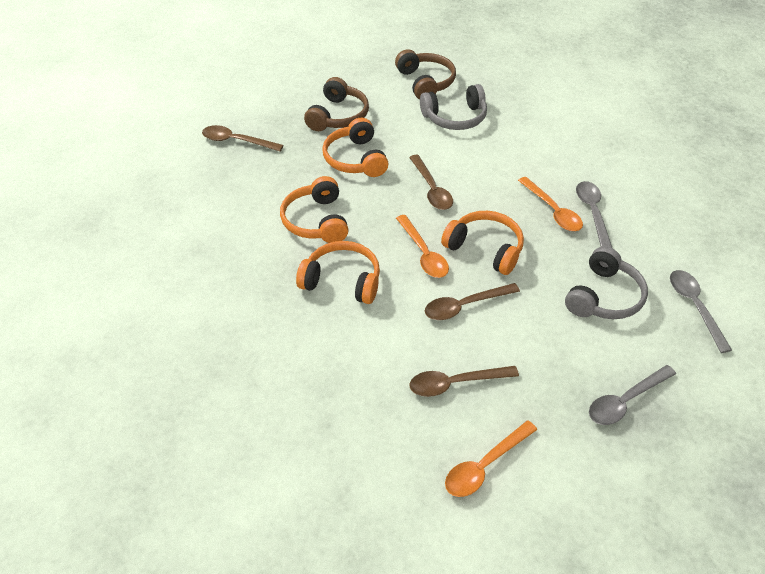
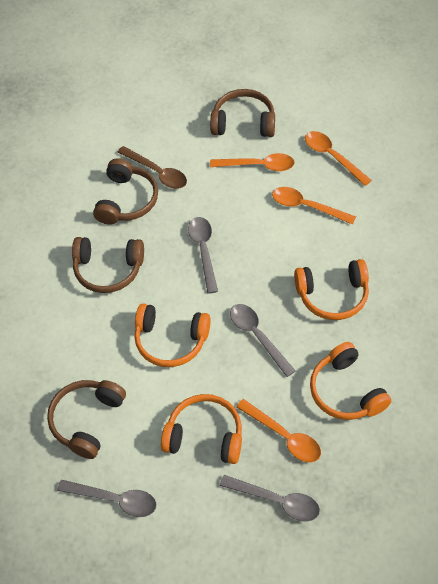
brown headphones: 2 -> 4
brown spoon: 4 -> 1
grey headphones: 2 -> 0
grey spoon: 3 -> 4
orange spoon: 3 -> 4

